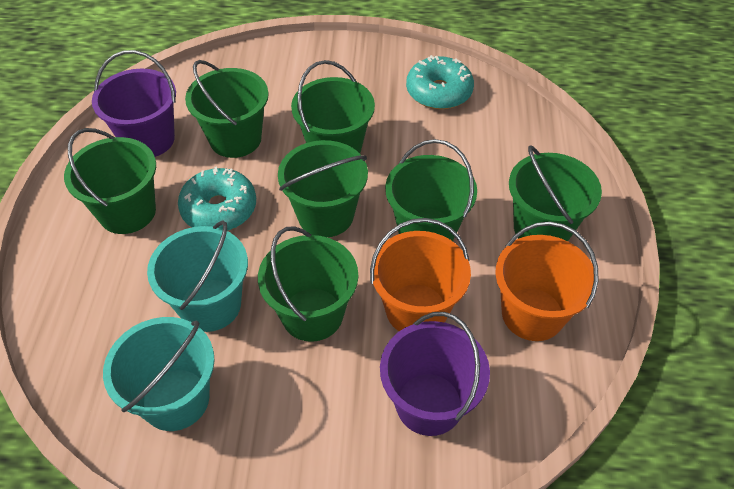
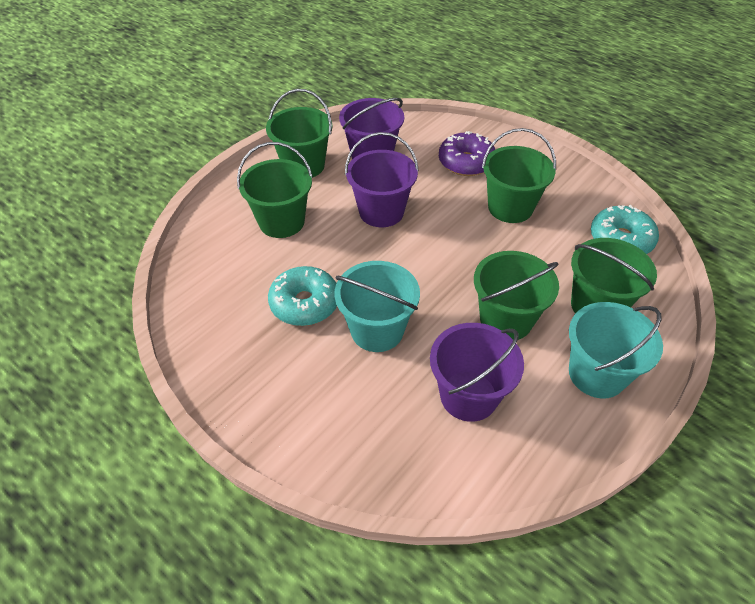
green bucket: 7 -> 5
orange bucket: 2 -> 0
purple bucket: 2 -> 3
purple donut: 0 -> 1

